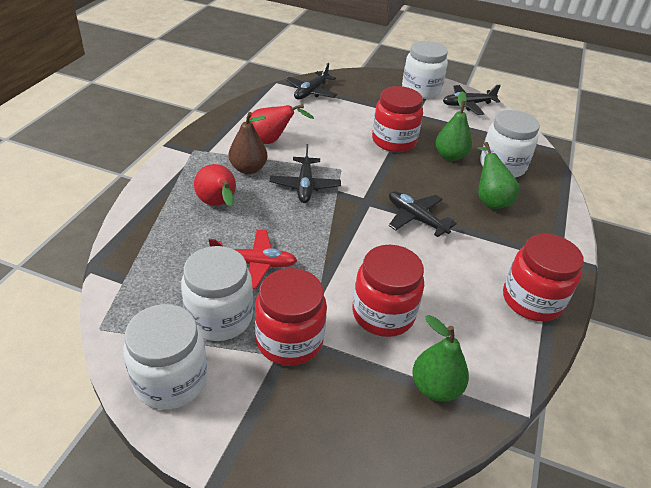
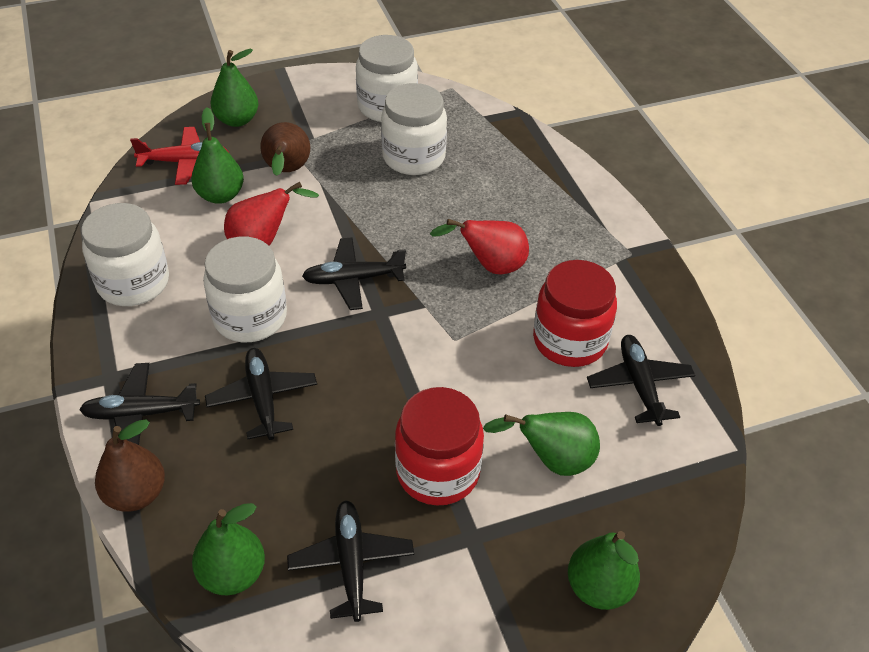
black plane: 4 -> 5
brown pear: 1 -> 2
green pear: 3 -> 5
red jar: 4 -> 2

